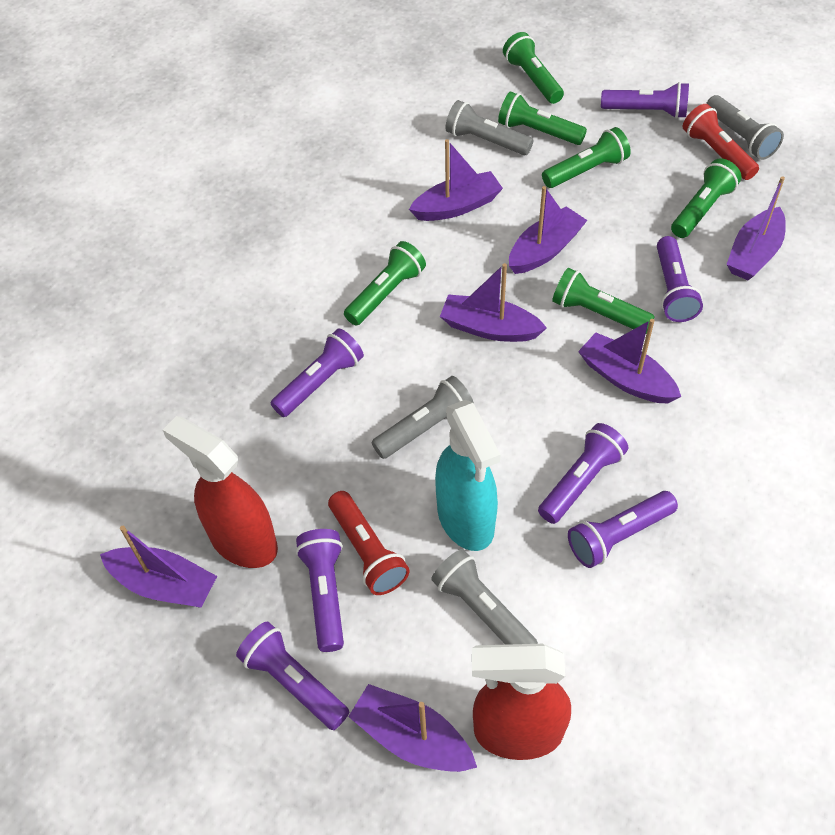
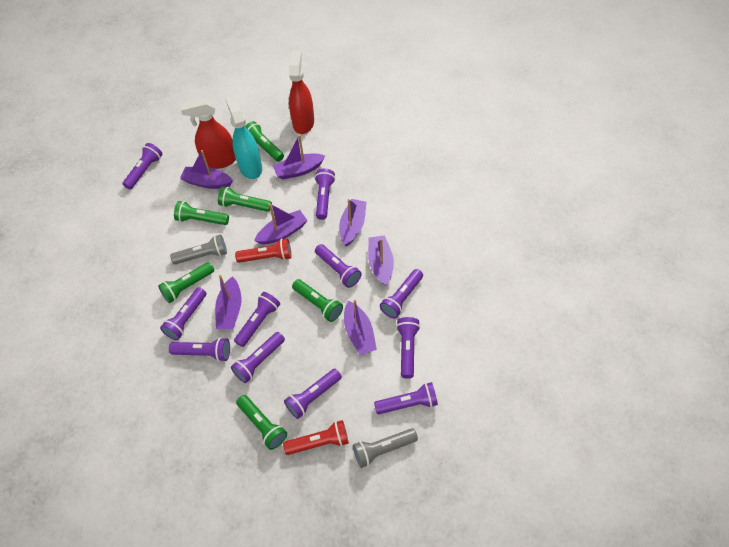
grey flashlight: 4 -> 2
purple flashlight: 7 -> 11

